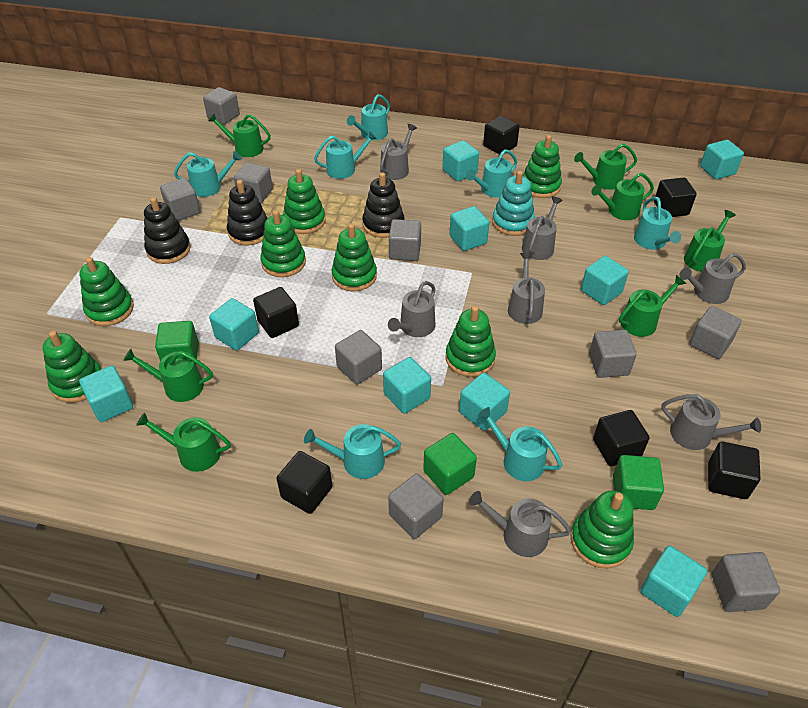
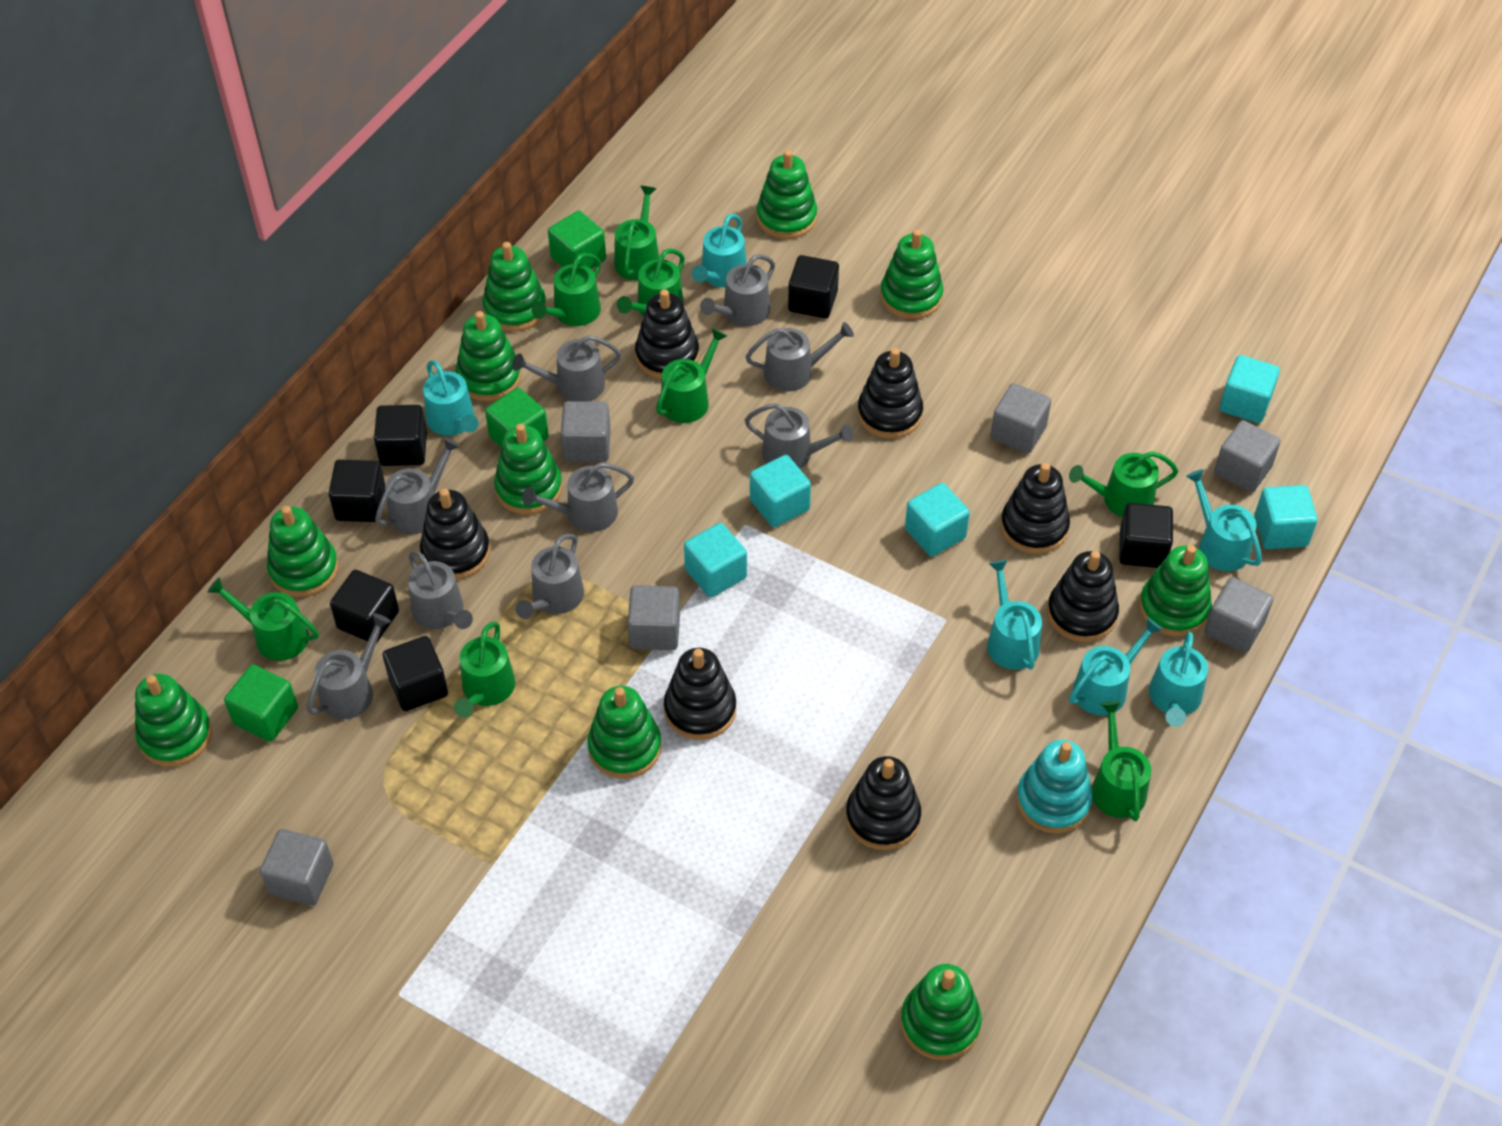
black stacking toy: 3 -> 7
green stacking toy: 8 -> 10
green watering can: 7 -> 8
grey cube: 9 -> 6
grey watering can: 7 -> 9
turquoise cube: 9 -> 5
turquoise watering can: 7 -> 6

